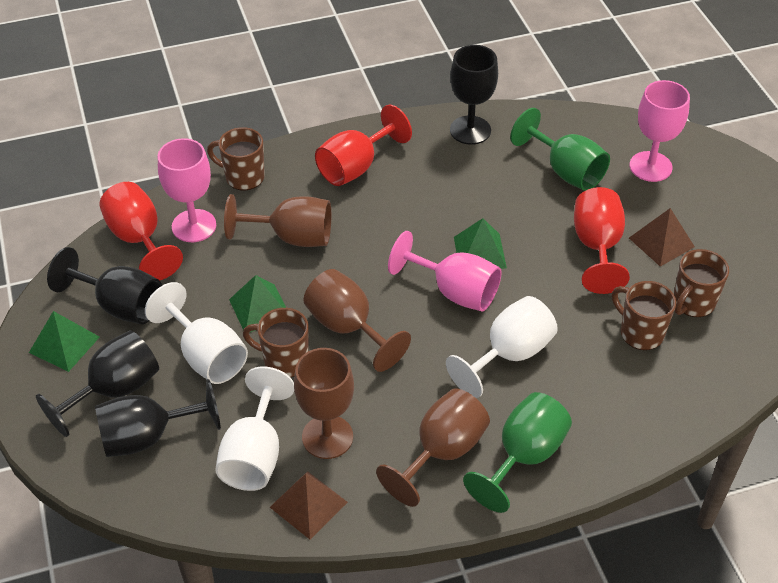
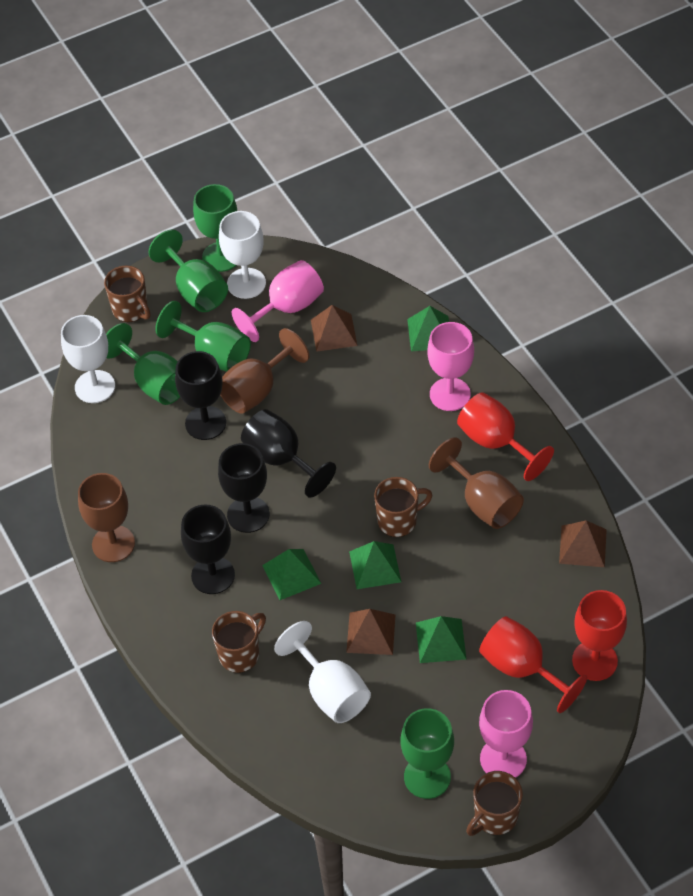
brown goblet: 4 -> 3
brown pyramid: 2 -> 3
green goblet: 2 -> 5
green pyramid: 3 -> 4

